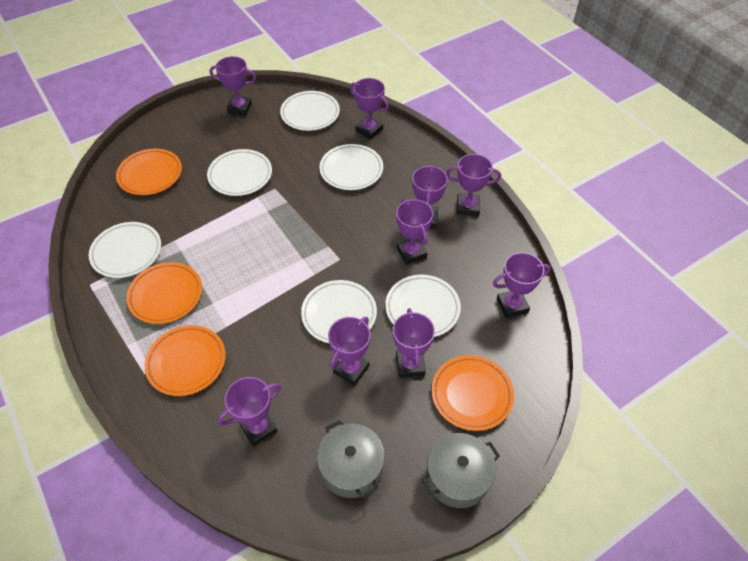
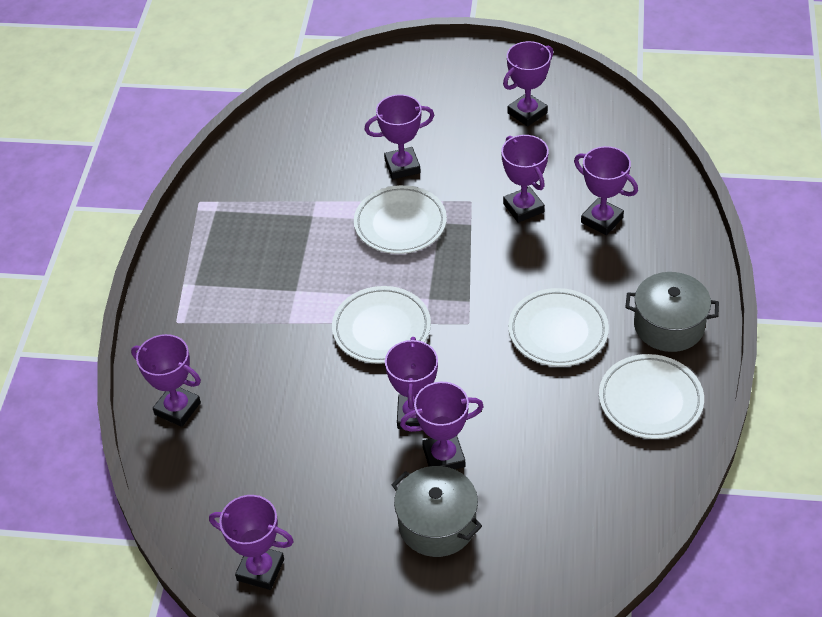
orange plate: 4 -> 0
purple trophy: 9 -> 8
white plate: 6 -> 4

